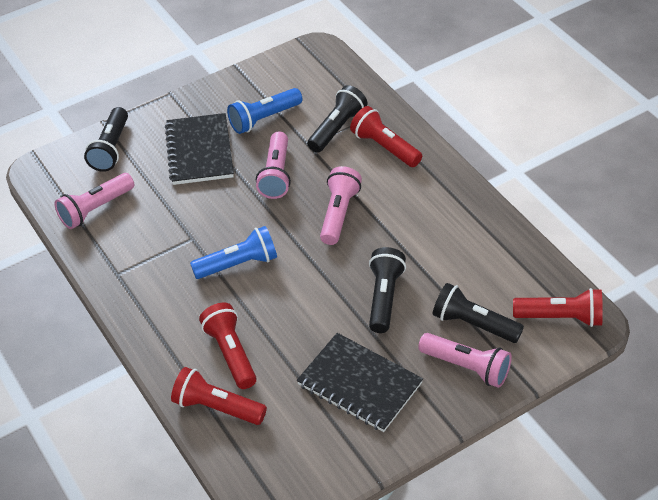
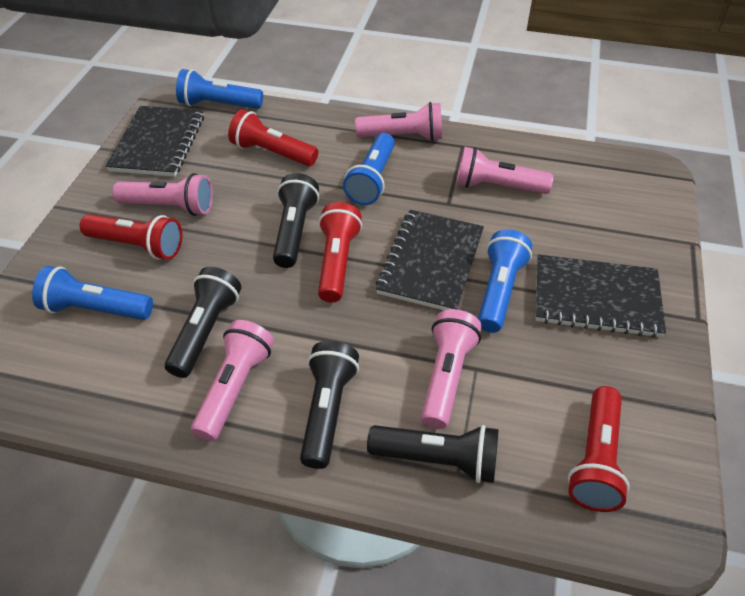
black notebook: 2 -> 3
blue flashlight: 2 -> 4
pink flashlight: 4 -> 5

